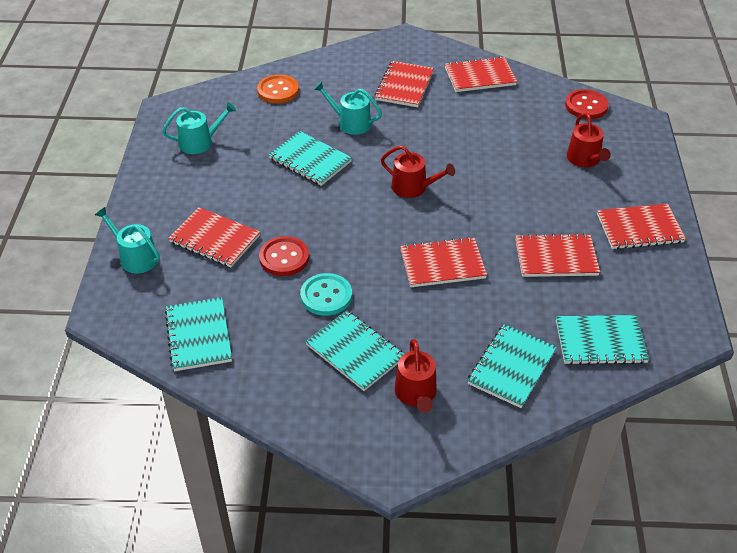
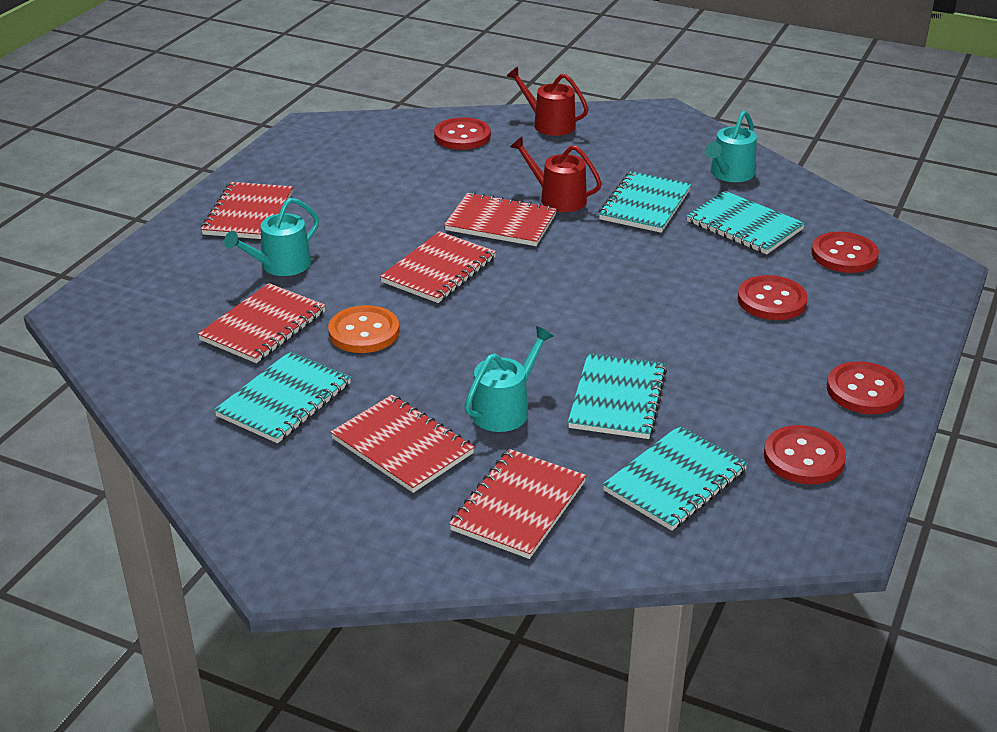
red button: 2 -> 5
red watering can: 3 -> 2
turquoise button: 1 -> 0

